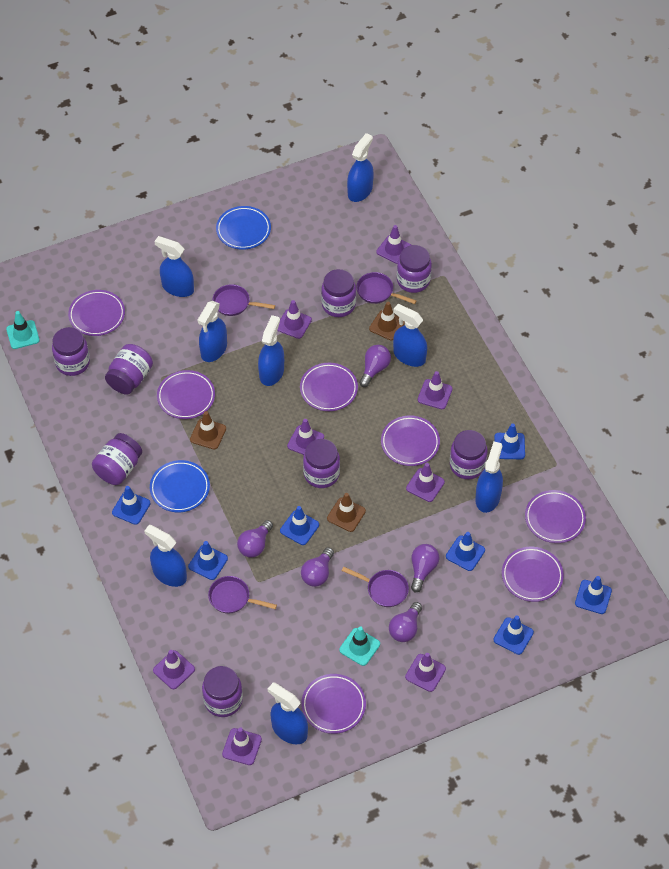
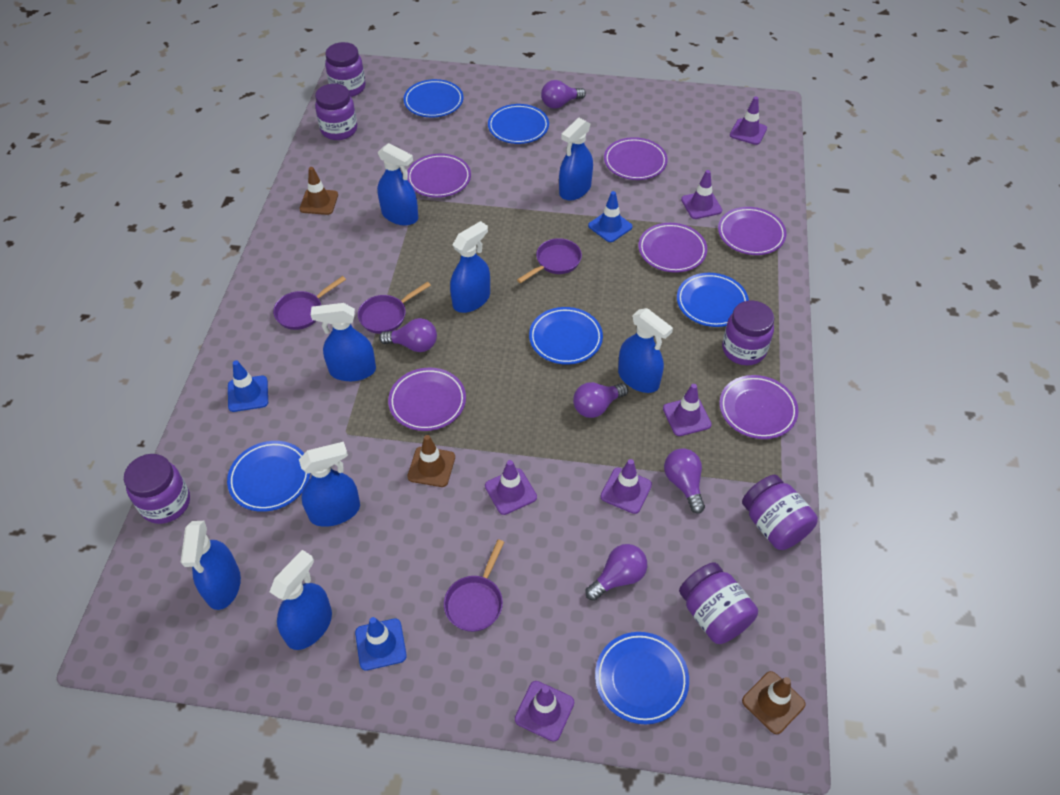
blue plate: 2 -> 6
blue traffic cone: 7 -> 3
purple jar: 8 -> 6
purple plate: 7 -> 6
purple traffic cone: 8 -> 6
turquoise traffic cone: 2 -> 0

